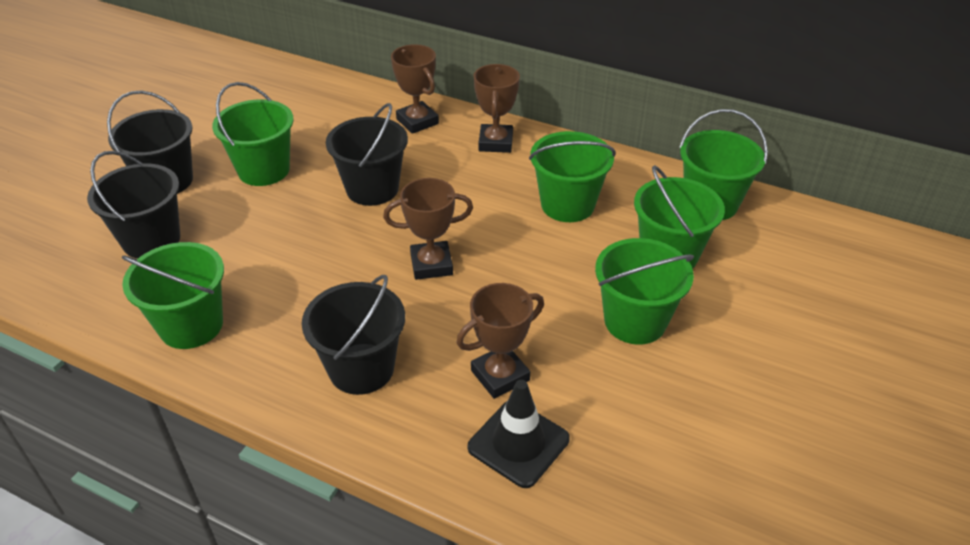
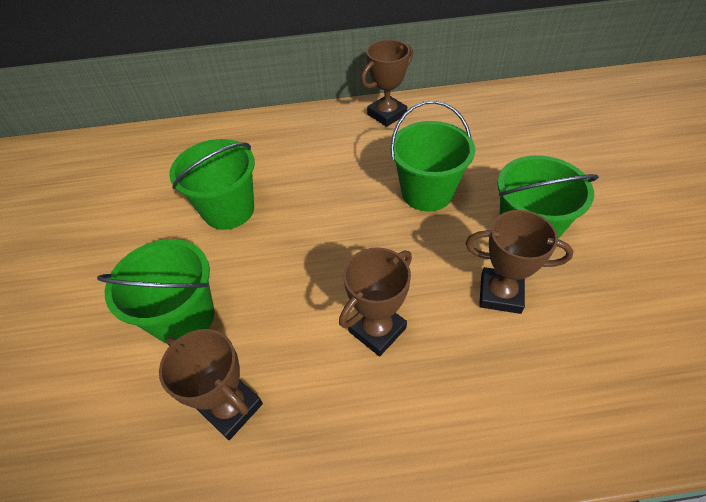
black bucket: 4 -> 0
black traffic cone: 1 -> 0
green bucket: 6 -> 4

